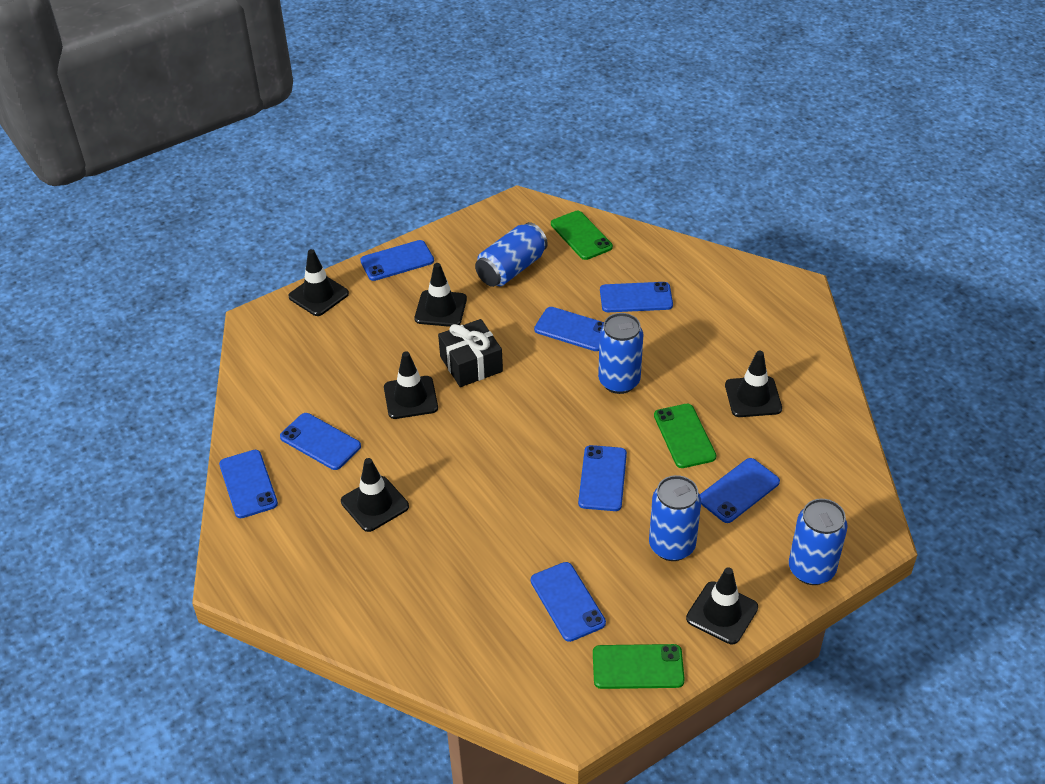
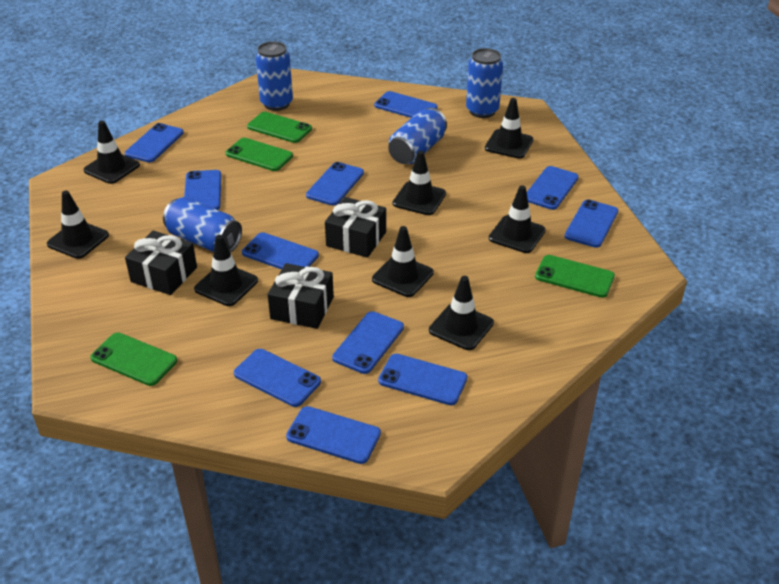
black gift: 1 -> 3
black traffic cone: 6 -> 8
blue phone: 8 -> 11
green phone: 3 -> 4

